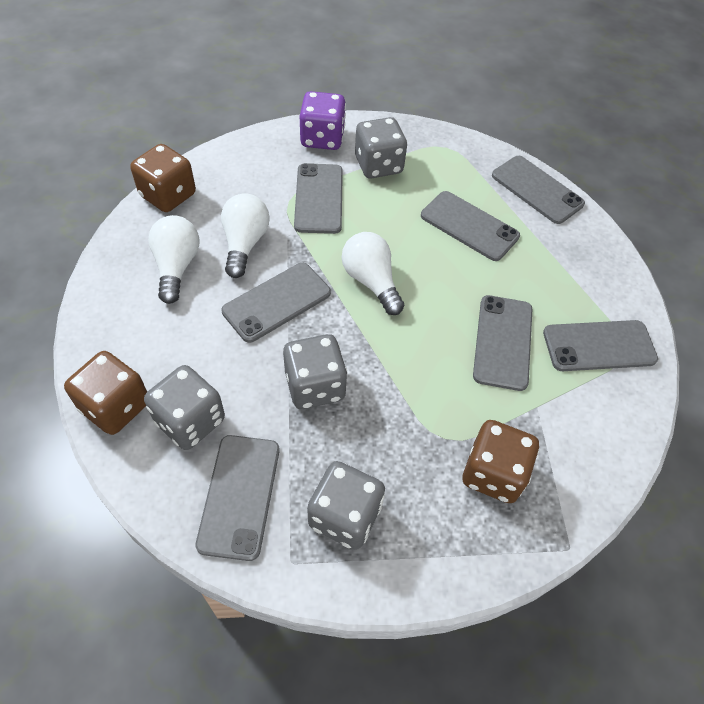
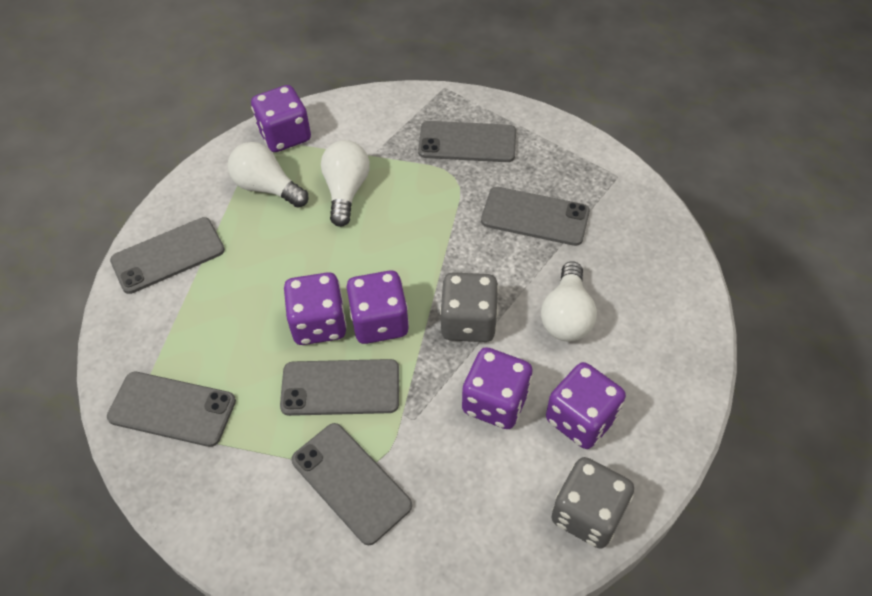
brown dice: 3 -> 0
grey dice: 4 -> 2
grey phone: 7 -> 6
purple dice: 1 -> 5

